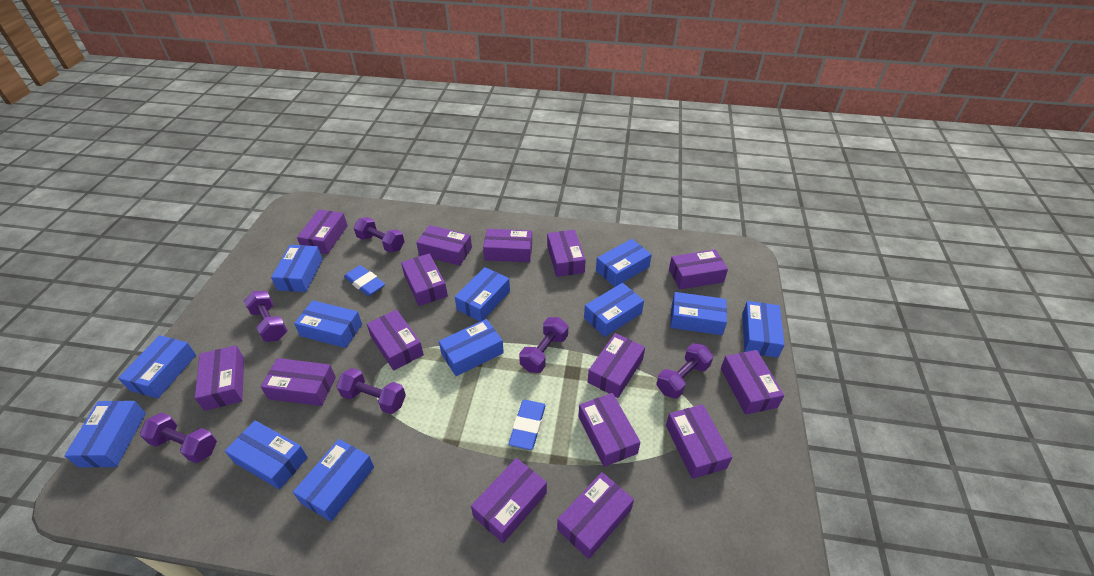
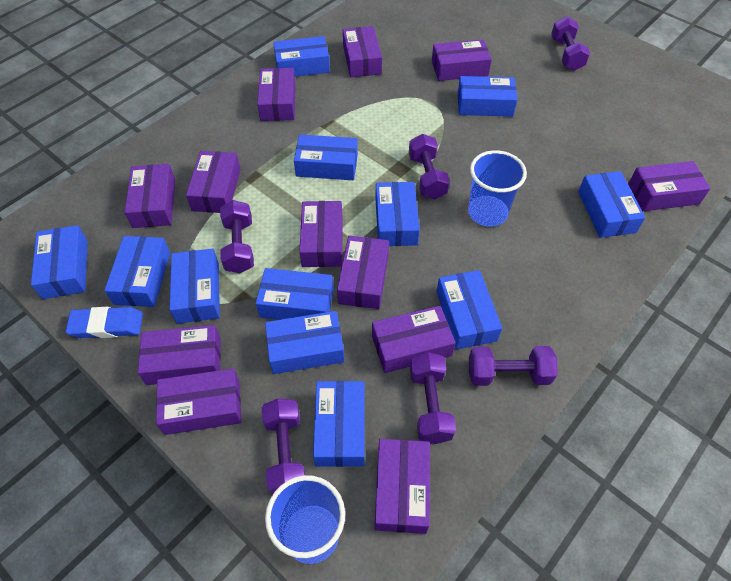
blue cup: 0 -> 2
blue eraser: 2 -> 1
purple box: 15 -> 12

